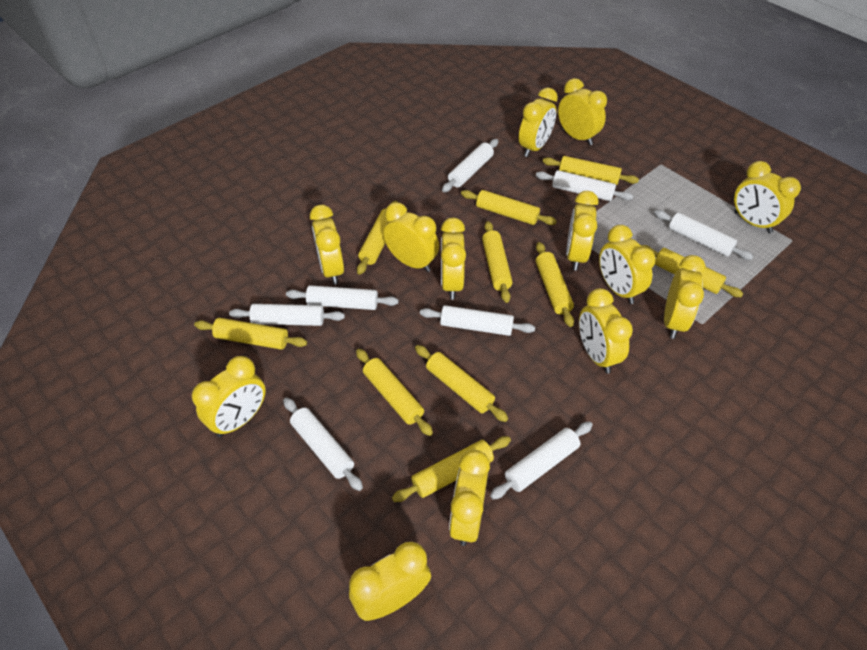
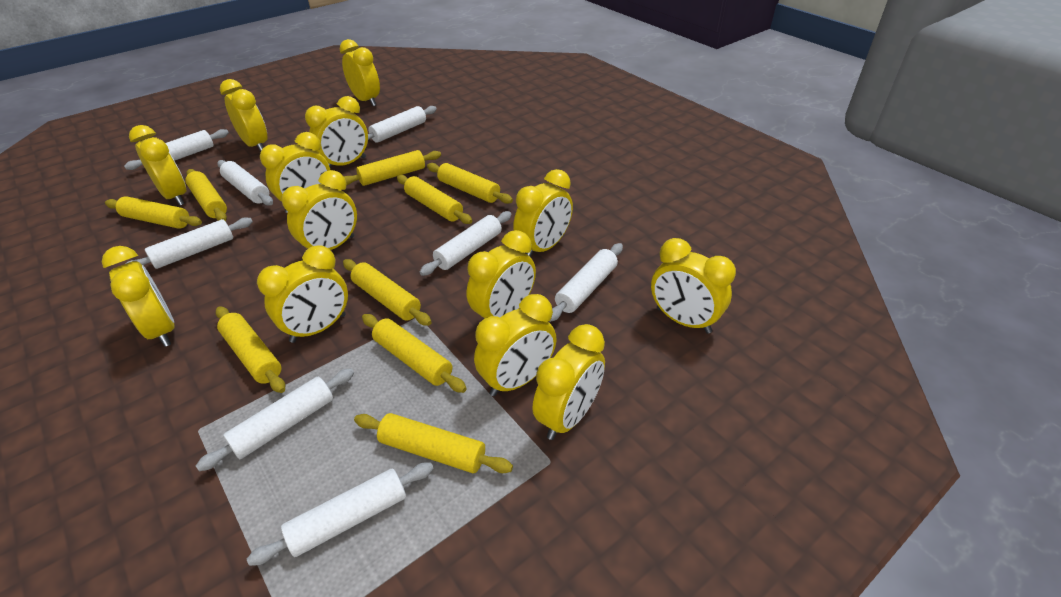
yellow rolling pin: 10 -> 9

